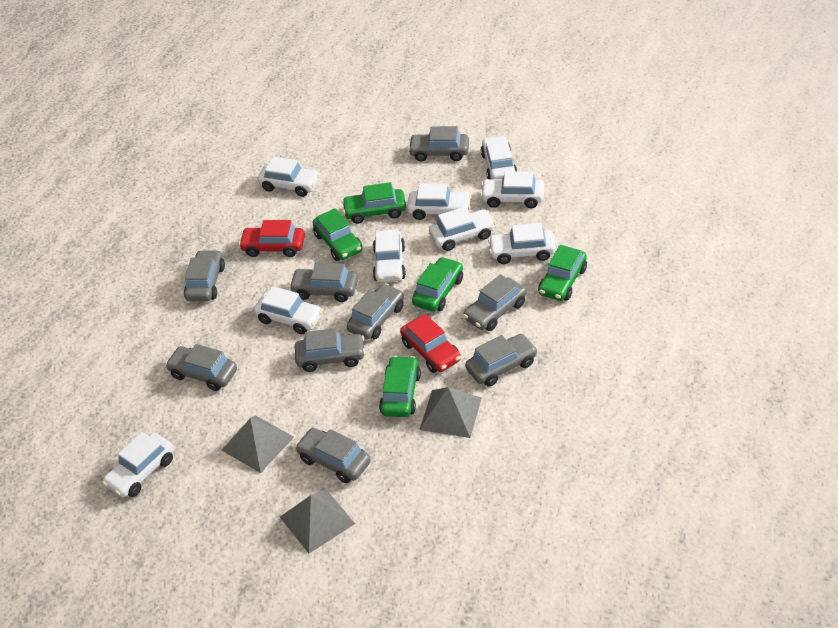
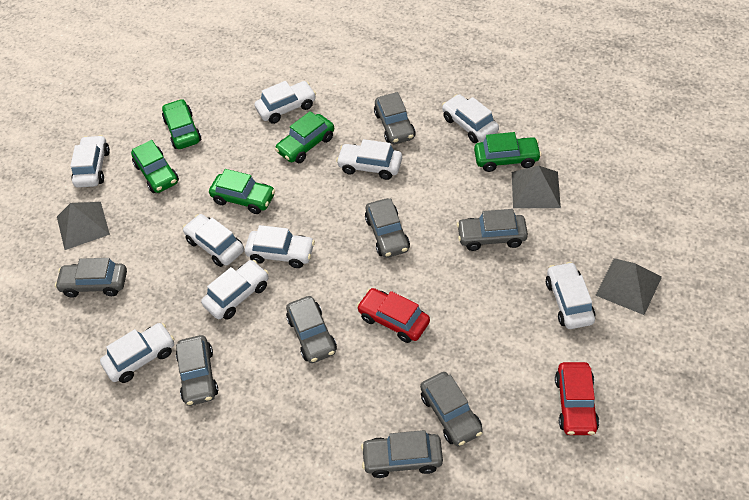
grey car: 9 -> 8

